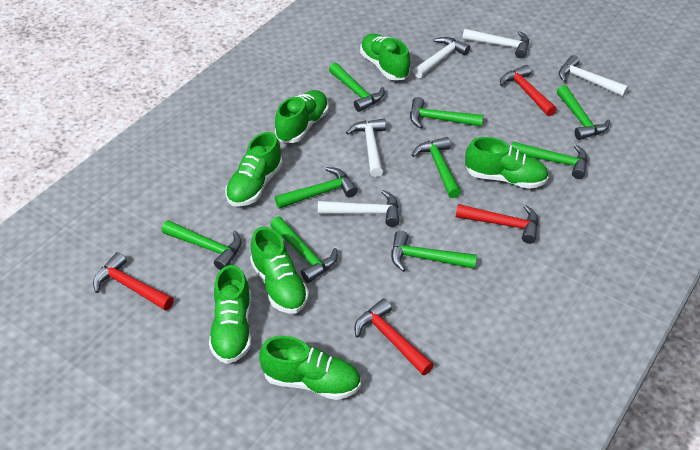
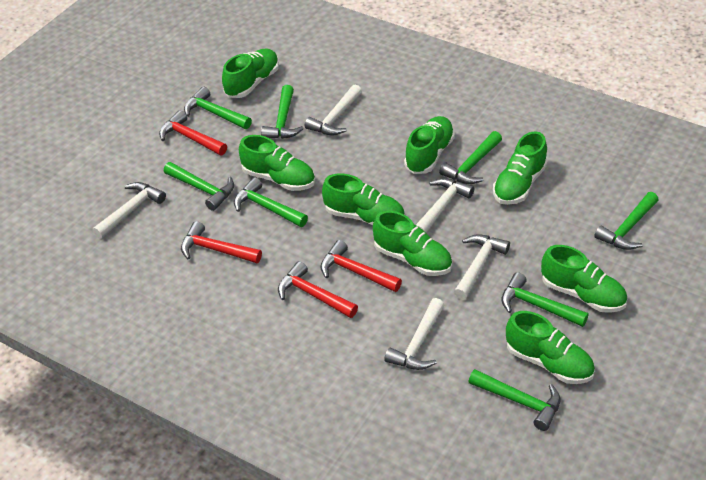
green hammer: 9 -> 8
green shoe: 7 -> 8

